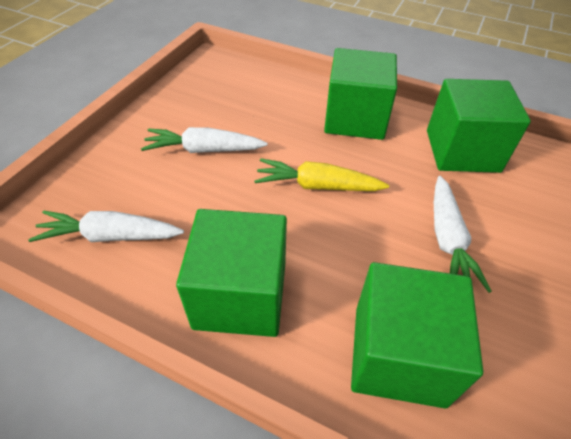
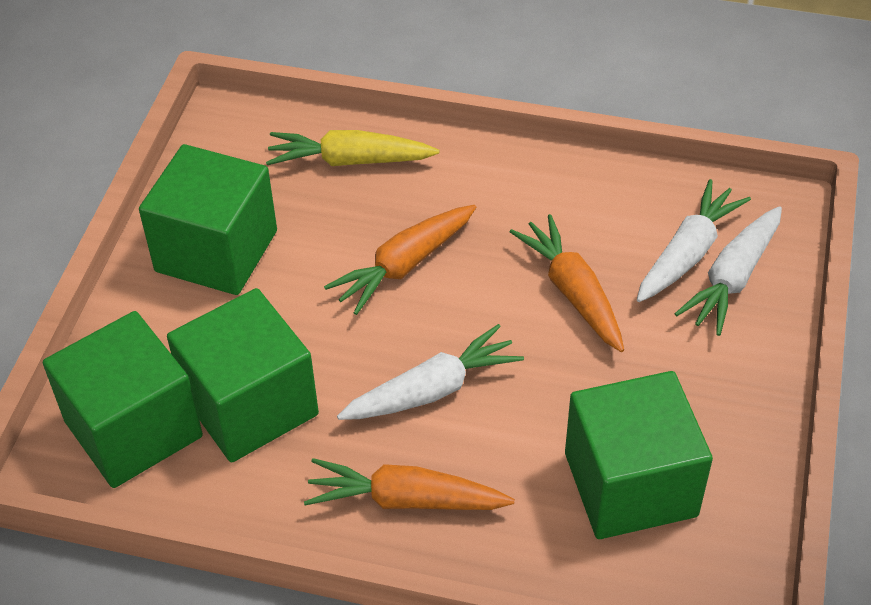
orange carrot: 0 -> 3

